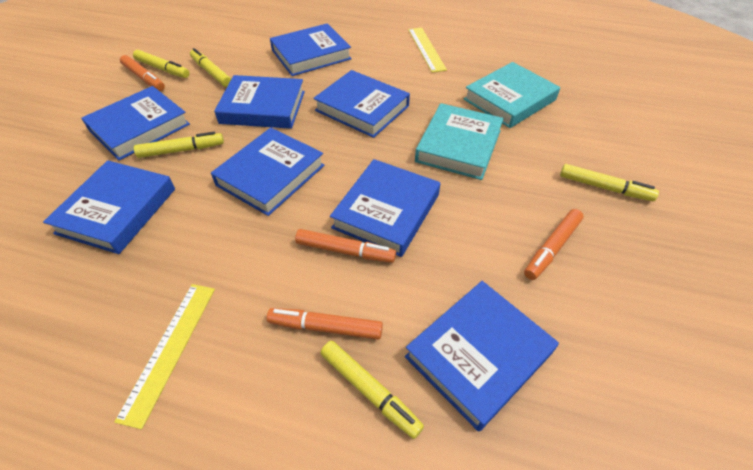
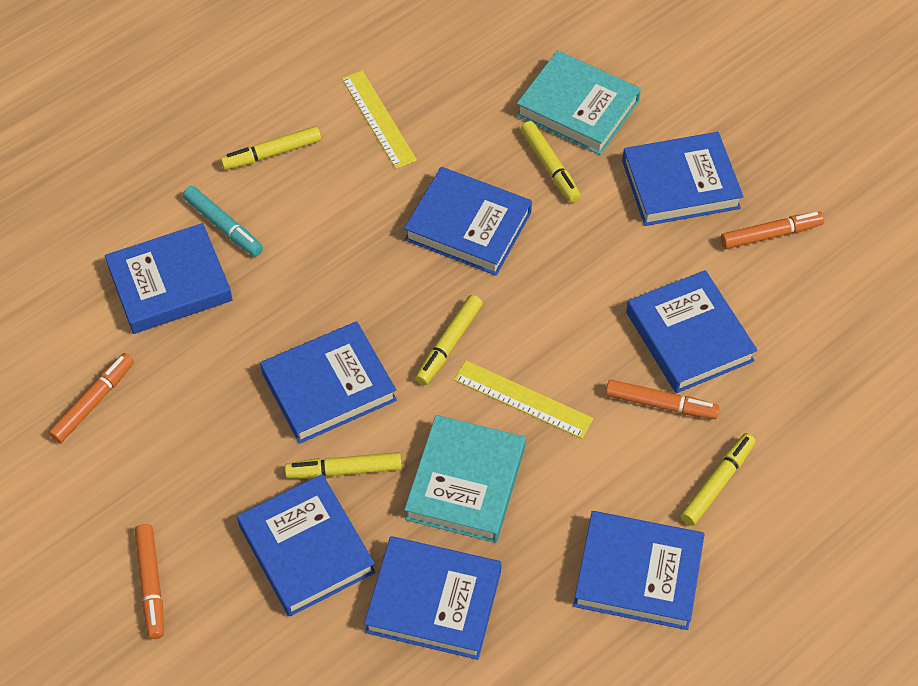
turquoise marker: 0 -> 1

